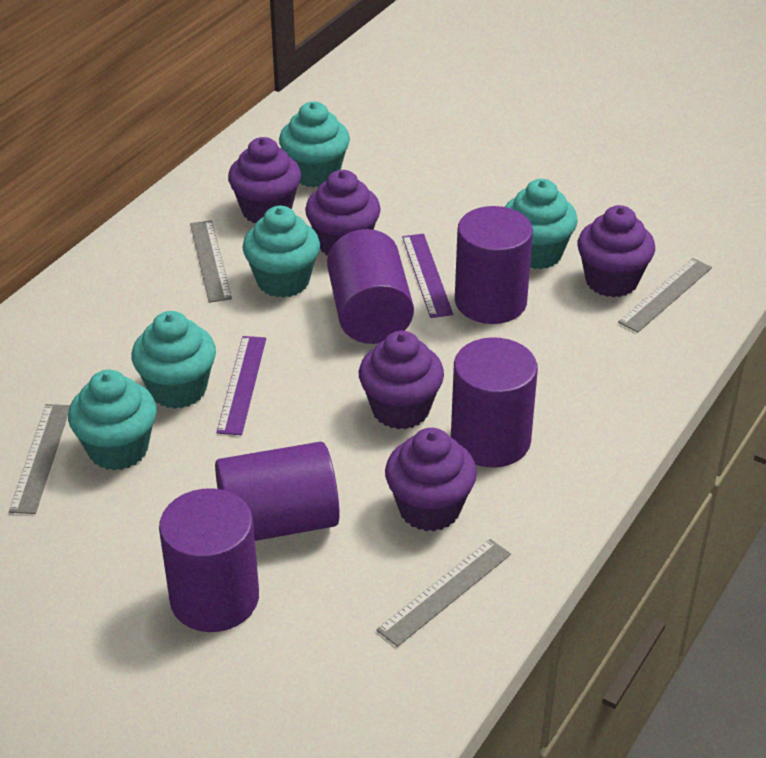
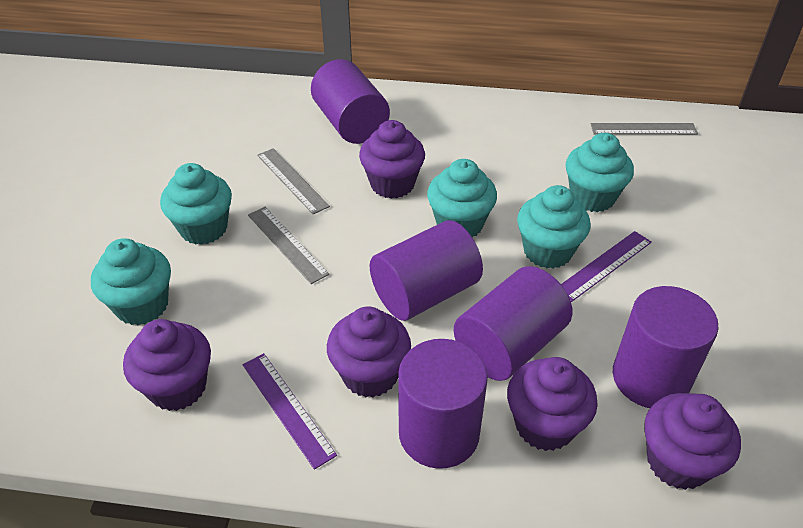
grey ruler: 4 -> 3

